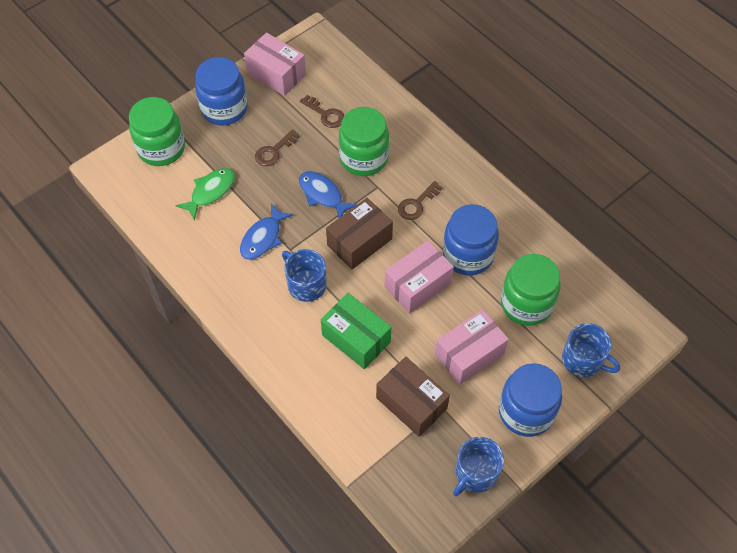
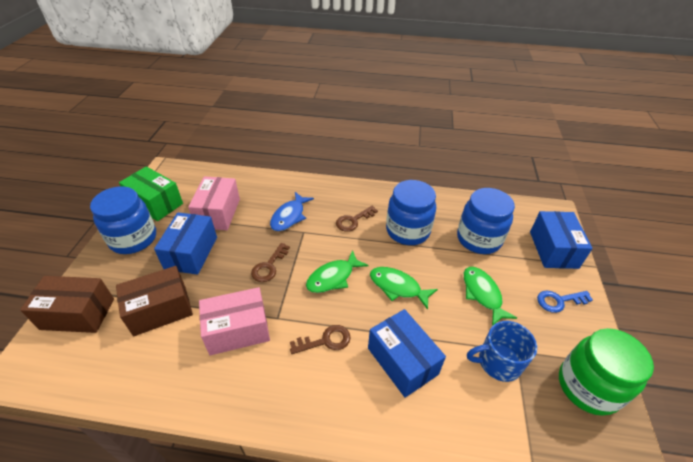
blue box: 0 -> 3
blue fish: 2 -> 1
blue key: 0 -> 1
blue mug: 3 -> 1
green fish: 1 -> 3
green jar: 3 -> 1
pink box: 3 -> 2

